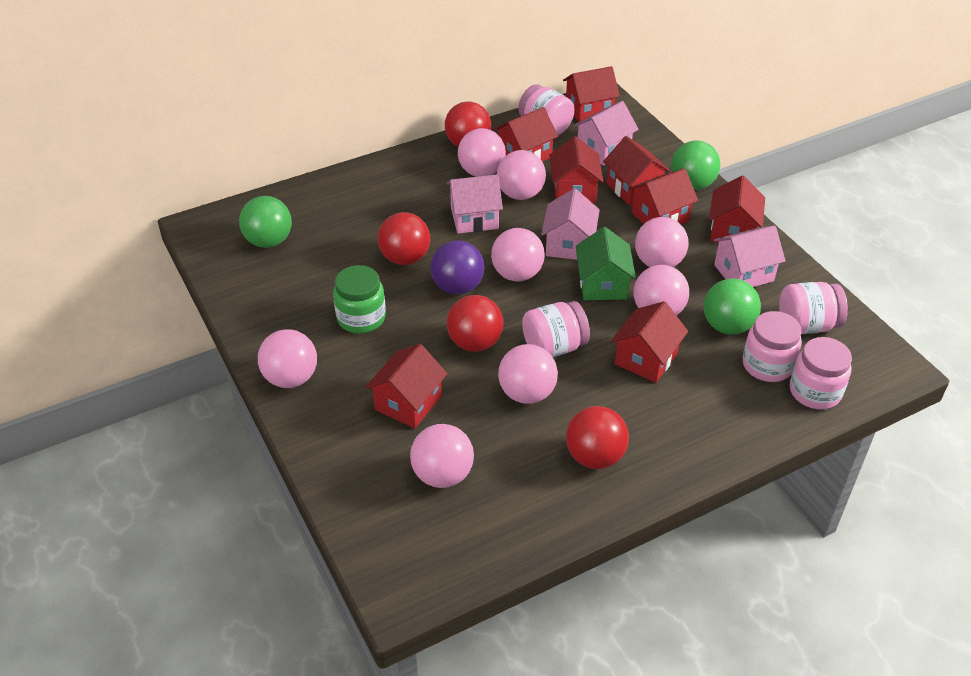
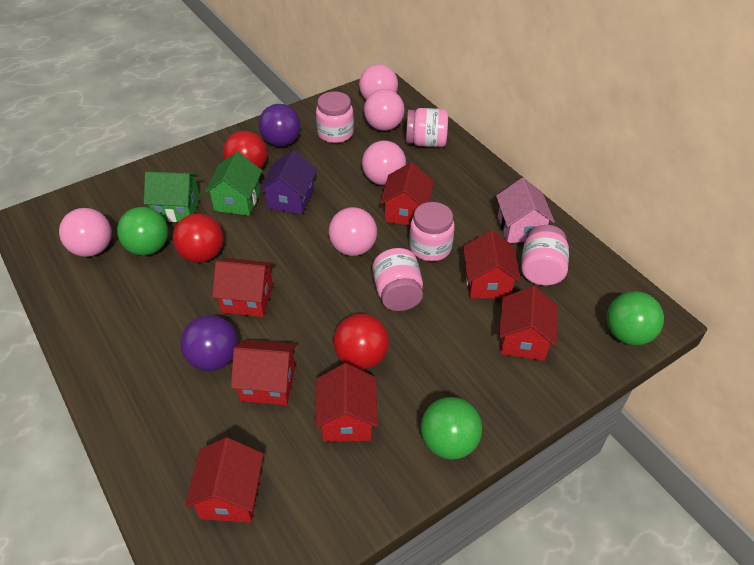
green house: 1 -> 2
green jar: 1 -> 0
pink ball: 8 -> 5
pink house: 4 -> 1
purple ball: 1 -> 2
purple house: 0 -> 1
red ball: 4 -> 3
red house: 8 -> 7

